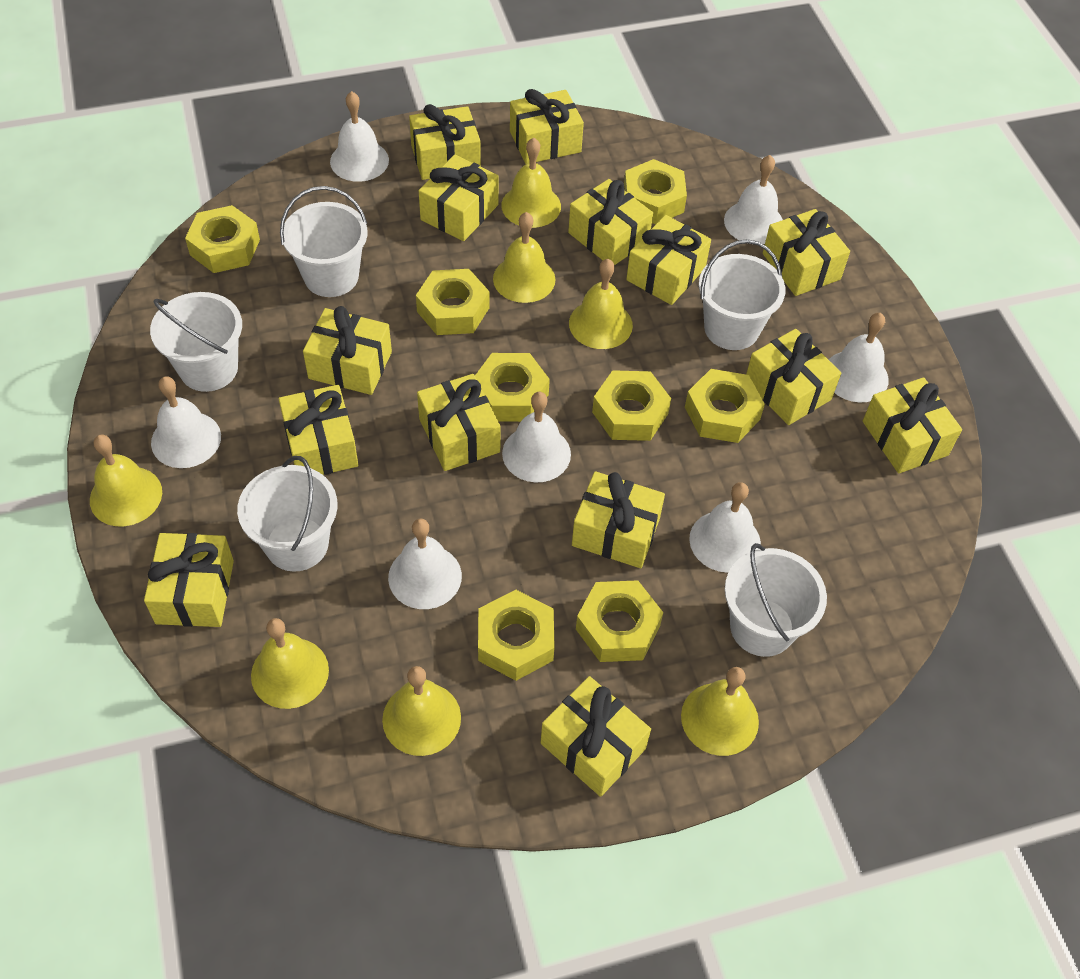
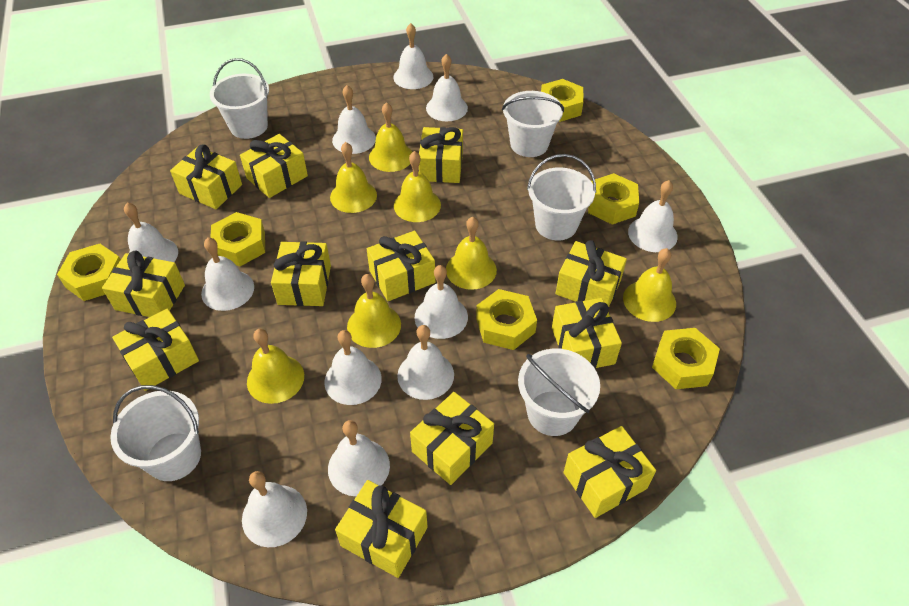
white bell: 7 -> 11
yellow gift: 14 -> 12
yellow nut: 8 -> 6

